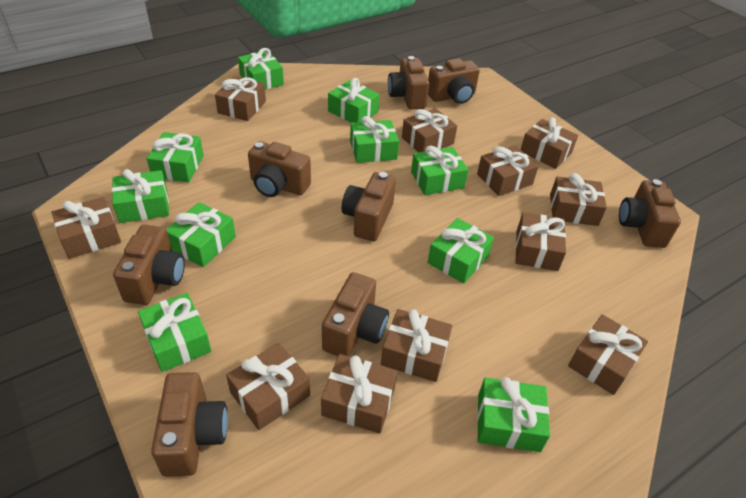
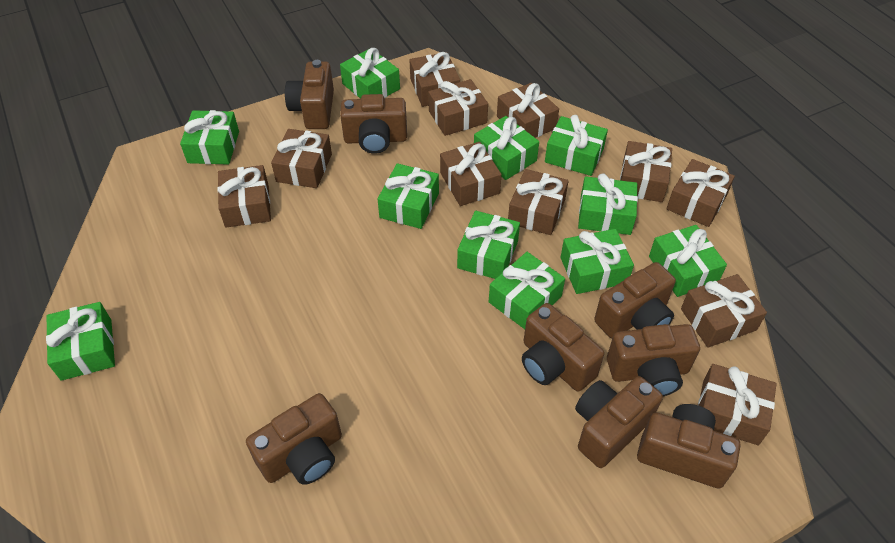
green gift: 10 -> 11

